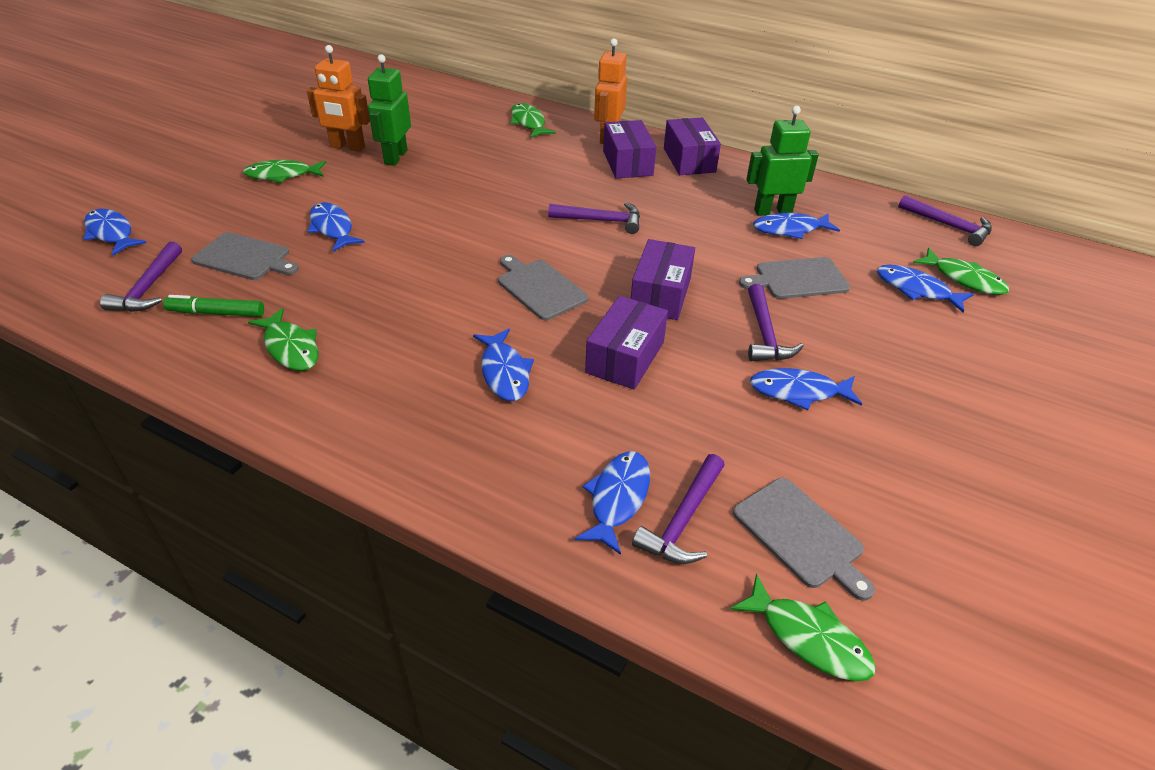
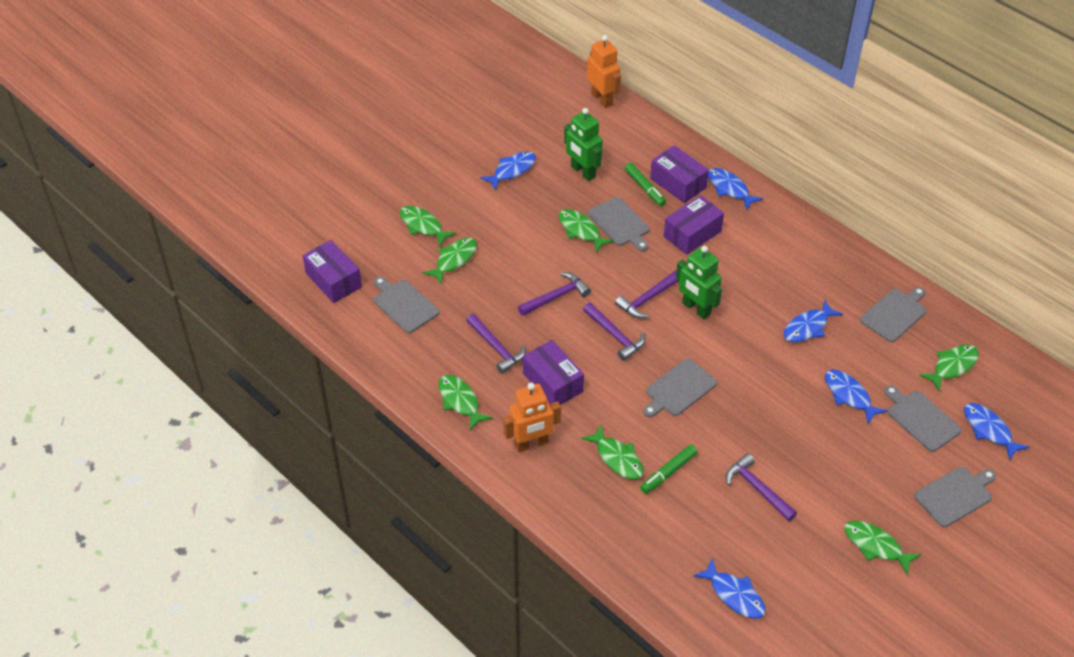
blue fish: 7 -> 6
green fish: 5 -> 7
green marker: 1 -> 2
grey cutting board: 4 -> 6

